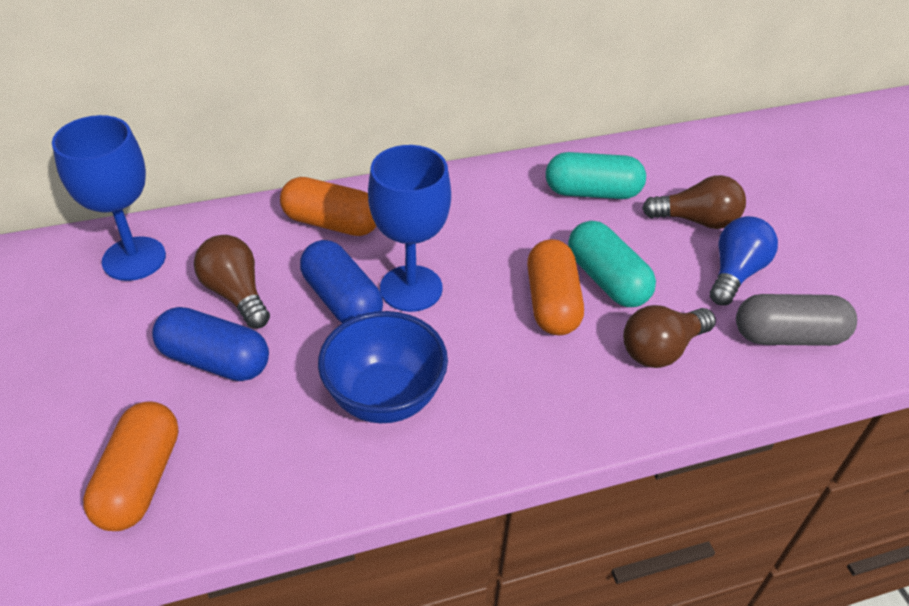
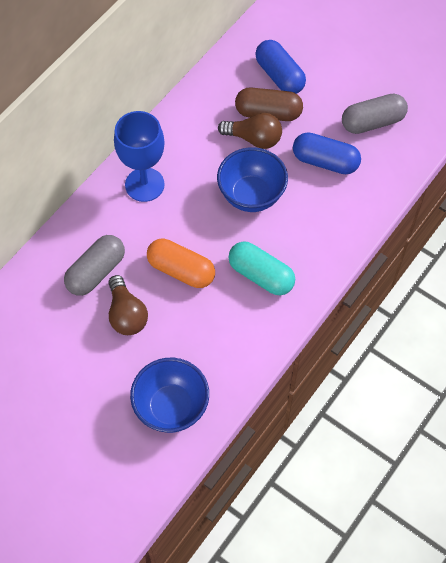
blue bowl: 1 -> 2
blue goblet: 2 -> 1
blue light bulb: 1 -> 0
brown capsule: 0 -> 1
brown light bulb: 3 -> 2
grey capsule: 1 -> 2
orange capsule: 3 -> 1
turquoise capsule: 2 -> 1

